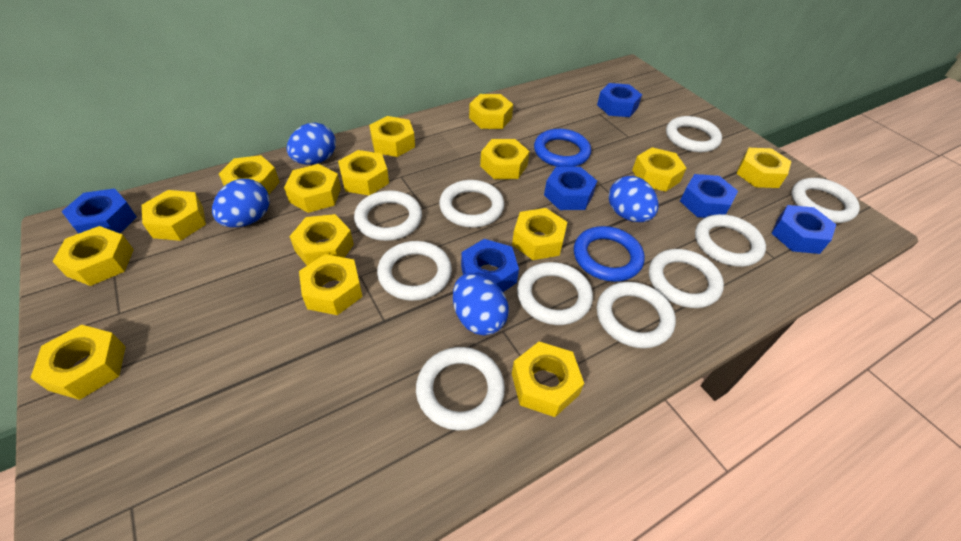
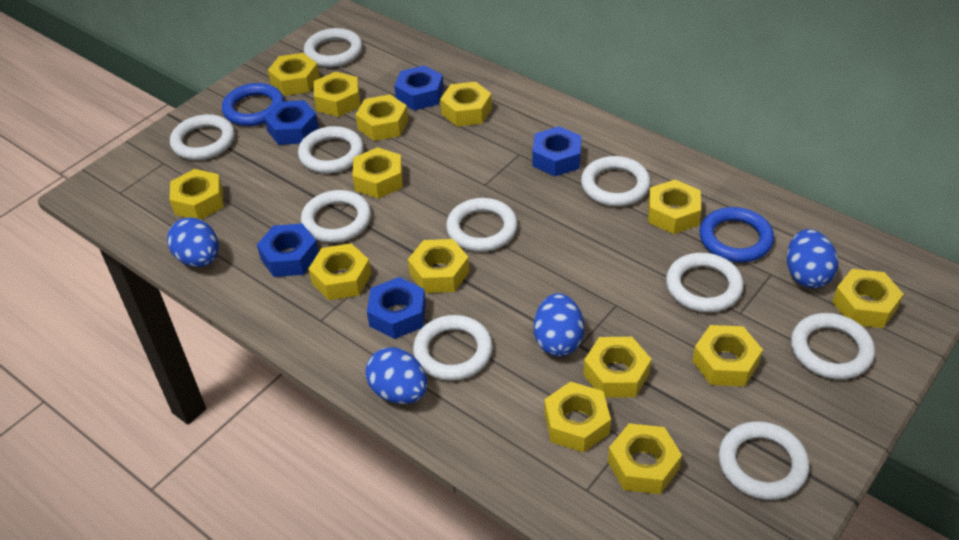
blue nut: 6 -> 5
yellow nut: 15 -> 14

